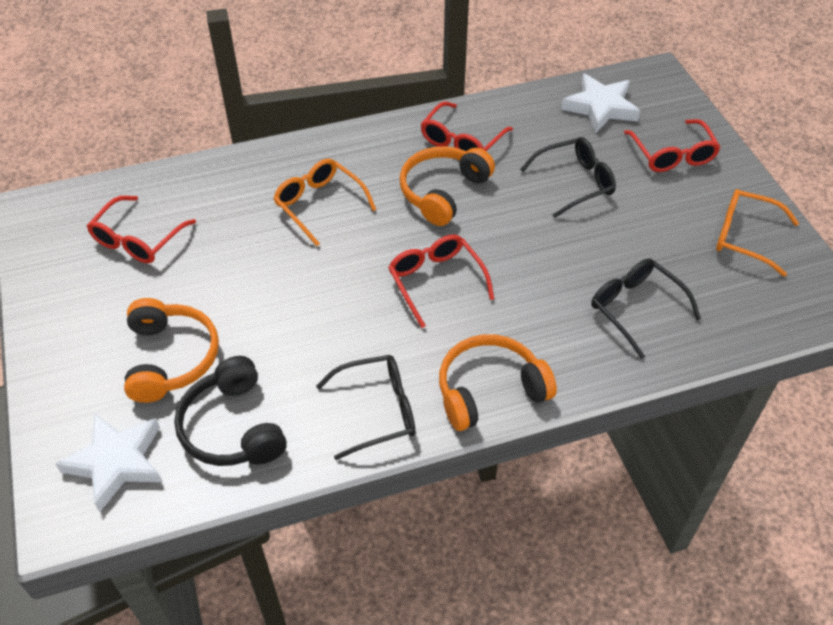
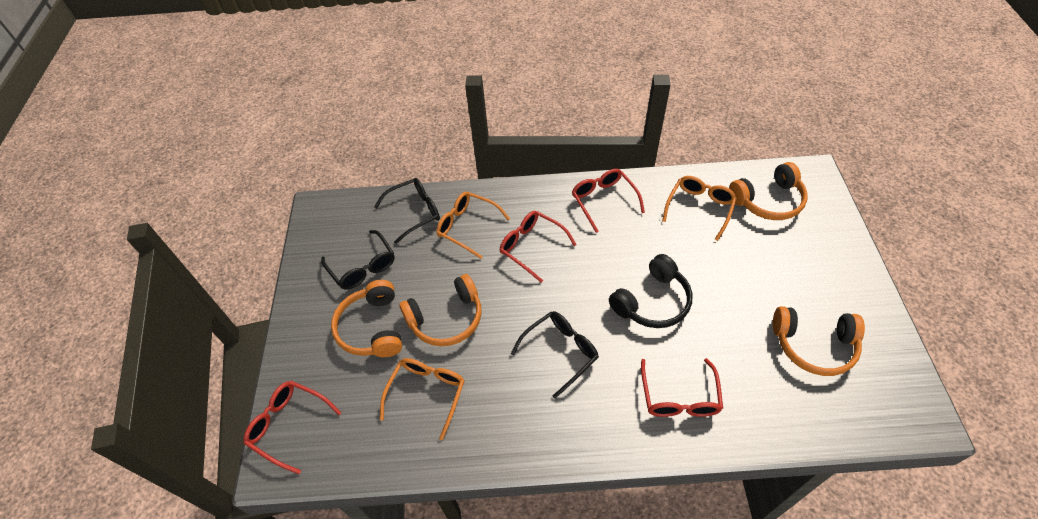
orange glasses: 2 -> 3
orange headphones: 3 -> 4
white star: 2 -> 0

